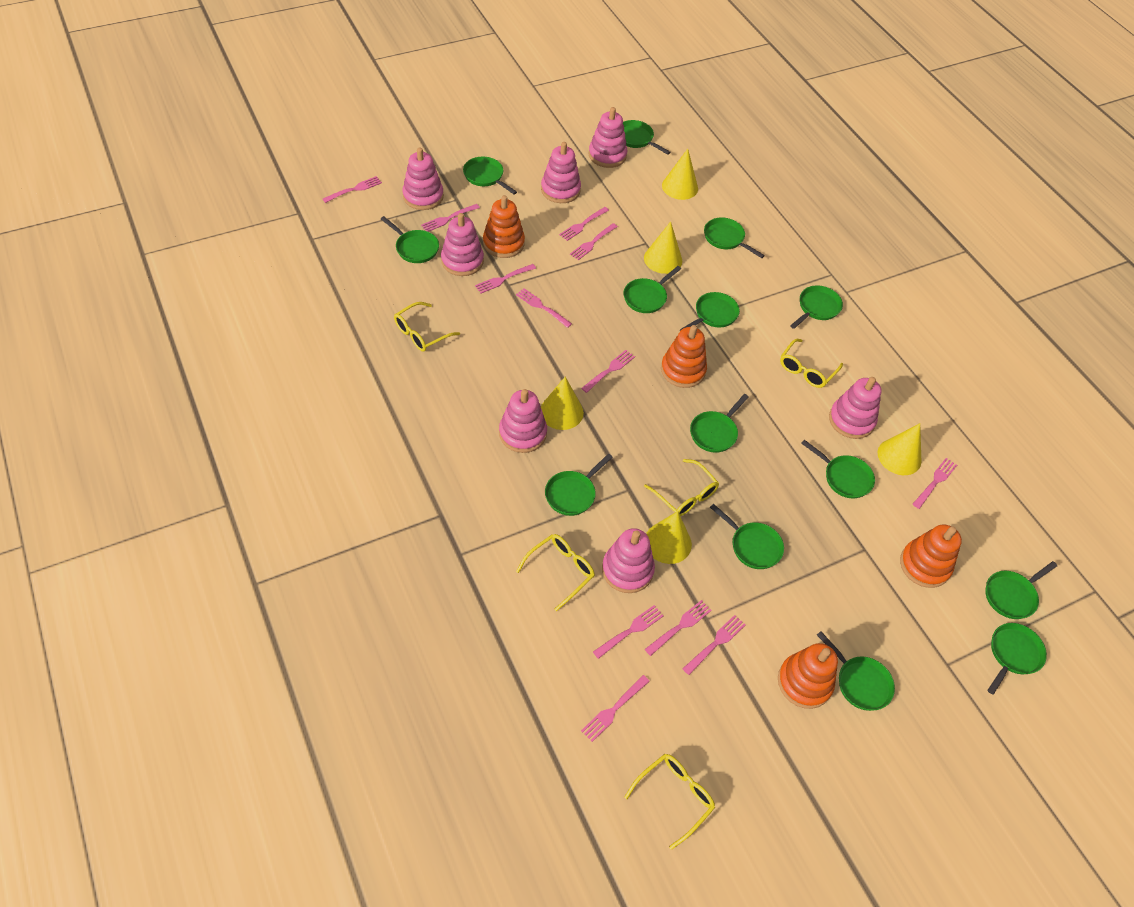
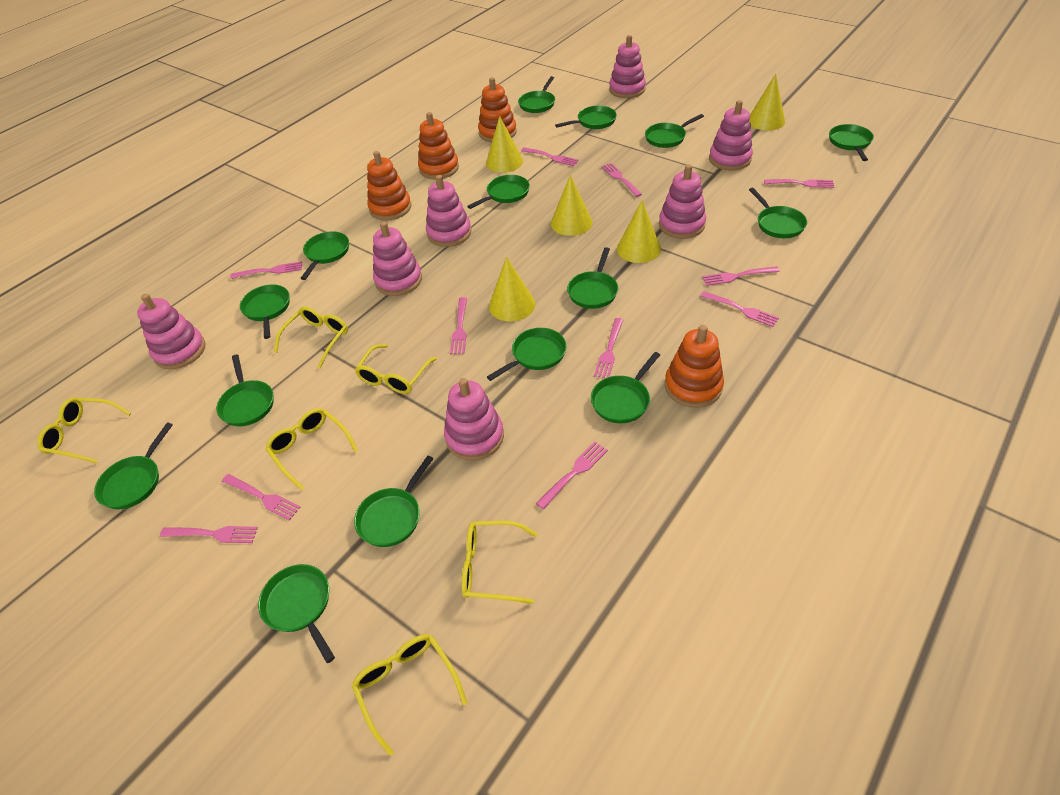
green pan: 14 -> 15
pink fork: 12 -> 11
yellow glasses: 5 -> 6

